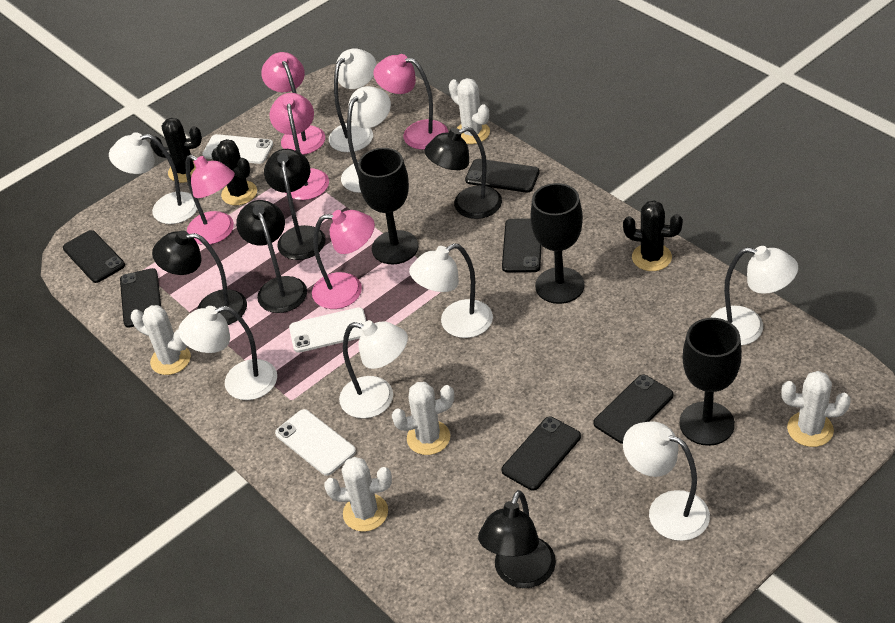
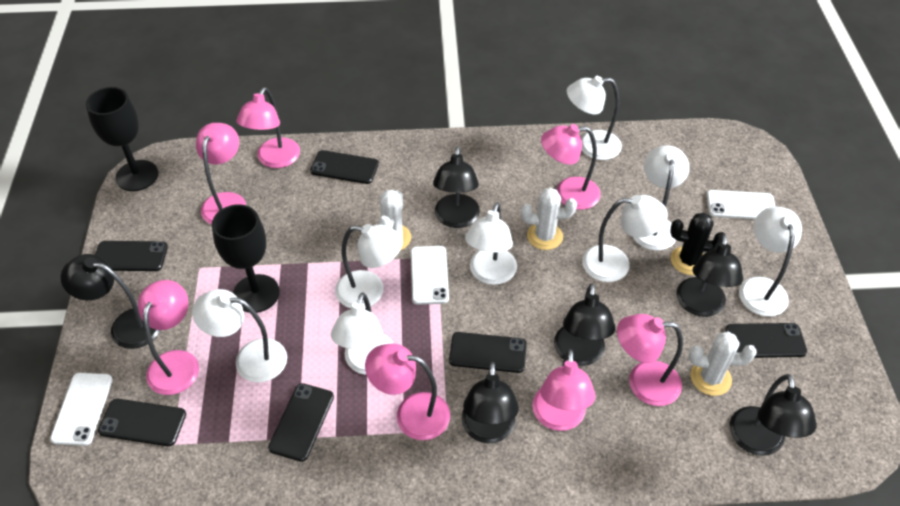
black cactus: 3 -> 1
black goblet: 3 -> 2
black lamp: 5 -> 6
pink lamp: 5 -> 7
white cactus: 5 -> 3

